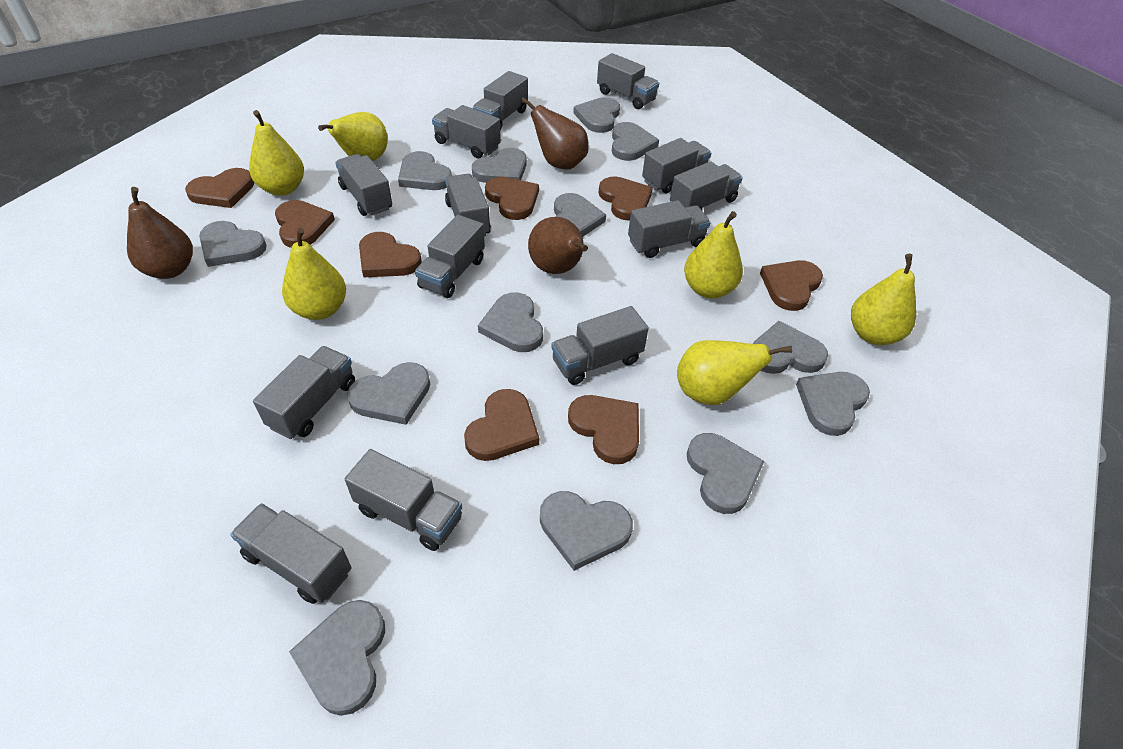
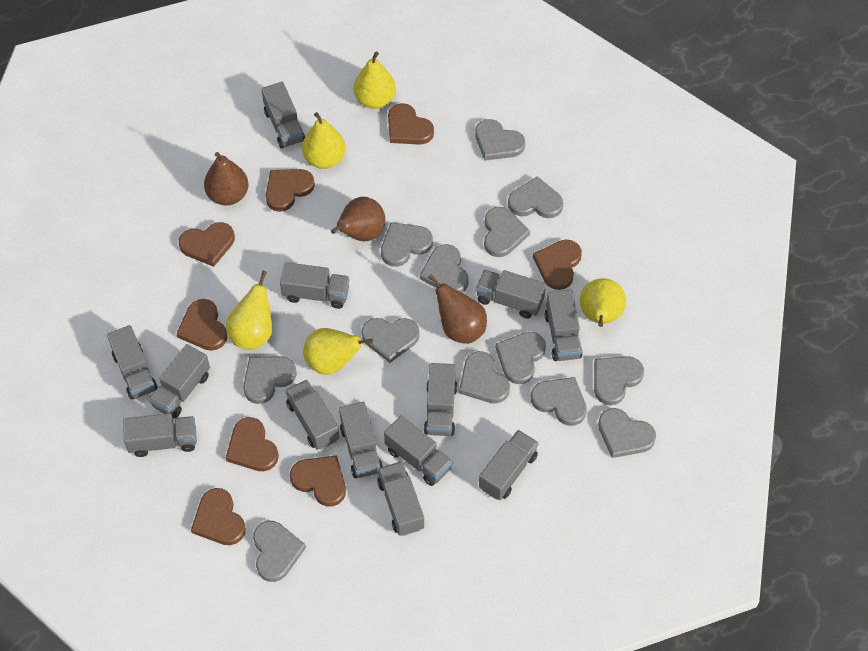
yellow pear: 6 -> 5

